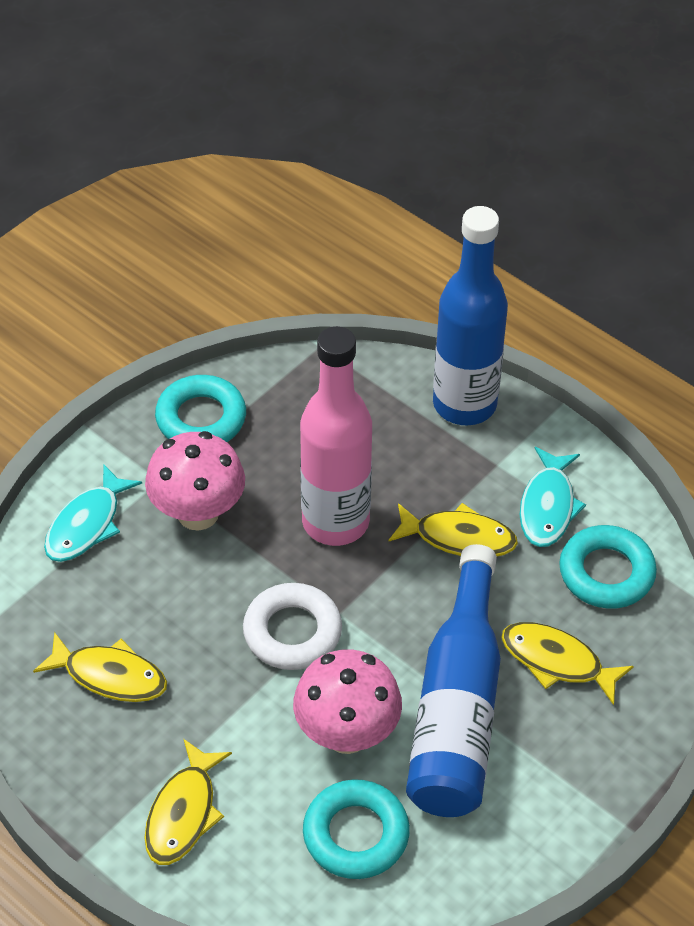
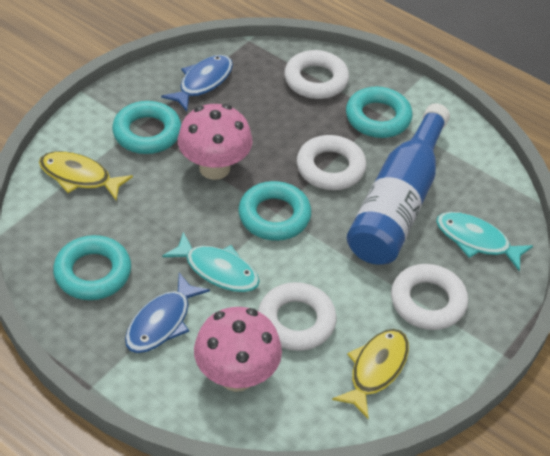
blue bottle: 2 -> 1
blue fish: 0 -> 2
pink bottle: 1 -> 0
turquoise ring: 3 -> 4
white ring: 1 -> 4
yellow fish: 4 -> 2

